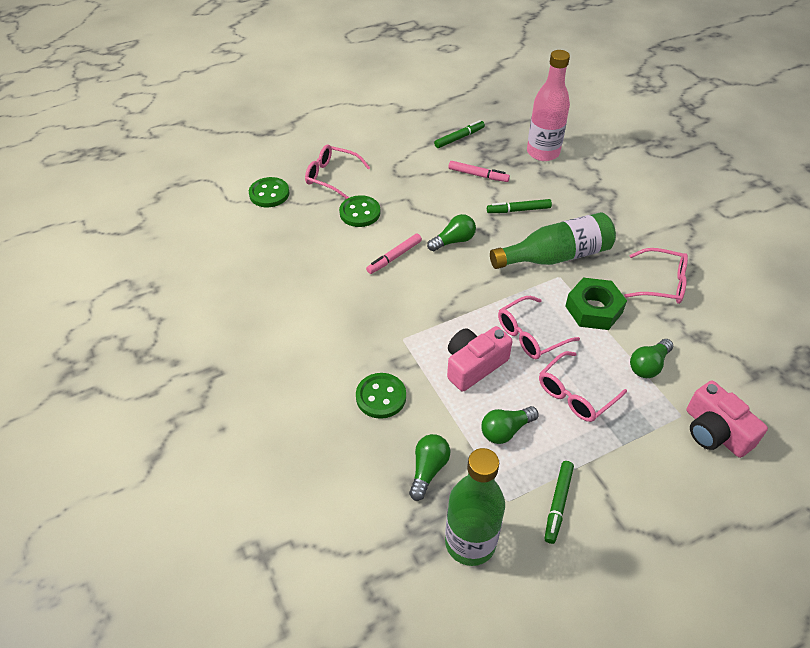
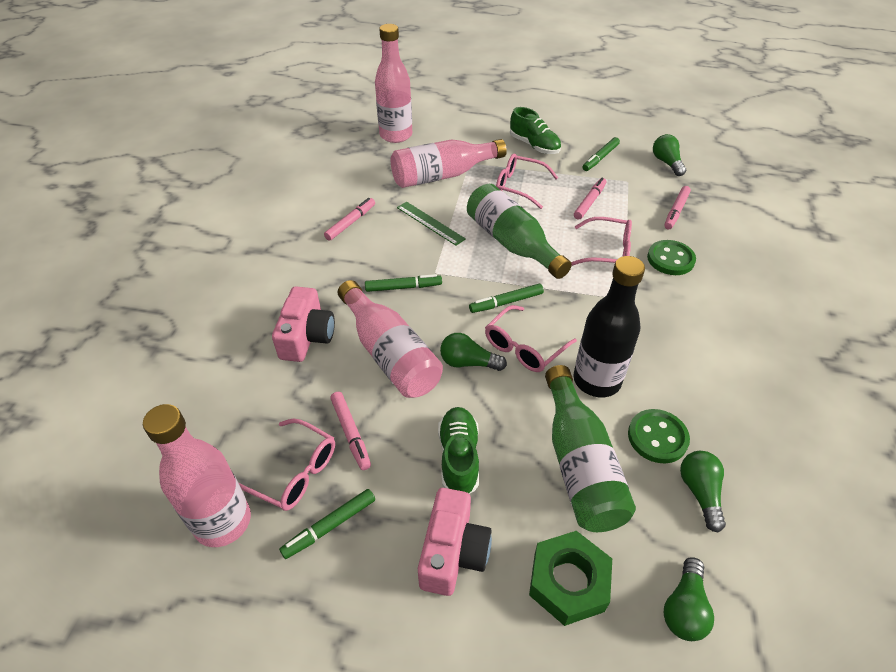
black bottle: 0 -> 1
green button: 3 -> 2
green marker: 3 -> 4
green ruler: 0 -> 1
green shoe: 0 -> 2
pink bottle: 1 -> 4
pink marker: 2 -> 4

